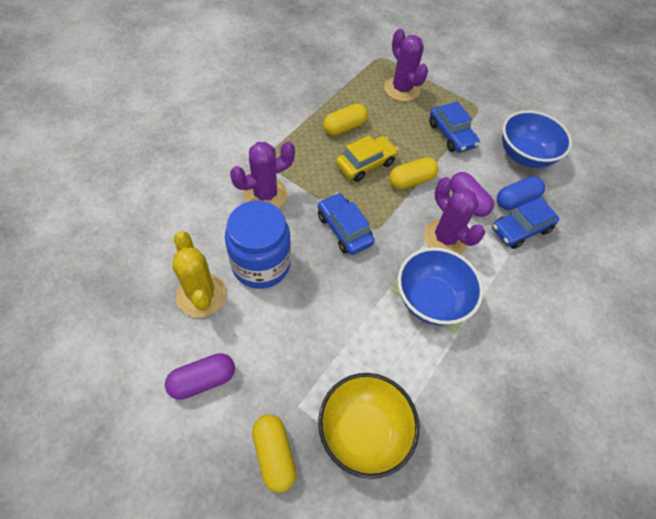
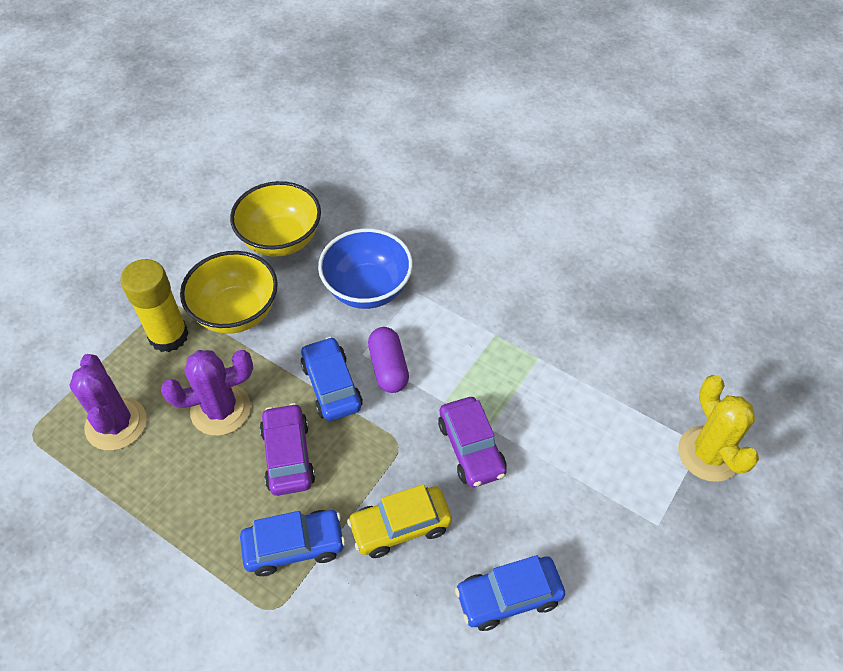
blue bowl: 2 -> 1
blue capsule: 1 -> 0
blue jar: 1 -> 0
purple cactus: 3 -> 2
purple capsule: 2 -> 1
purple car: 0 -> 2
yellow bowl: 1 -> 2
yellow capsule: 3 -> 0
yellow glue stick: 0 -> 1

